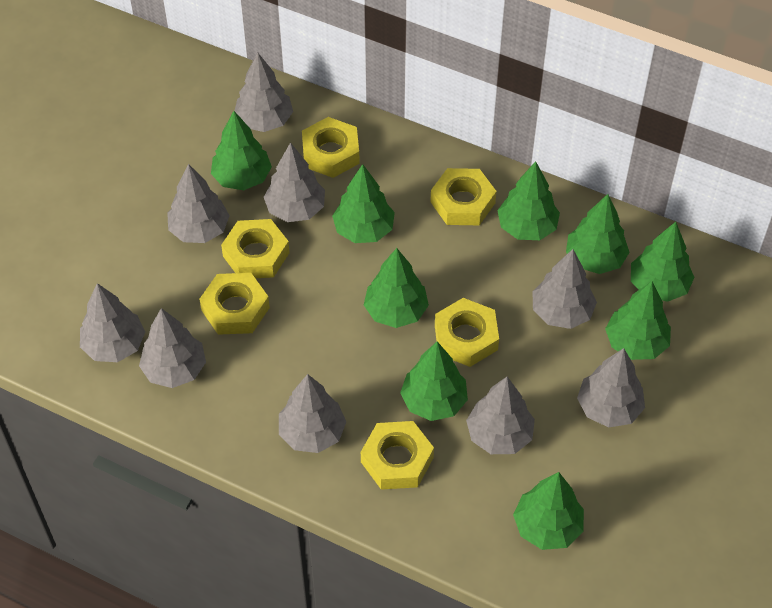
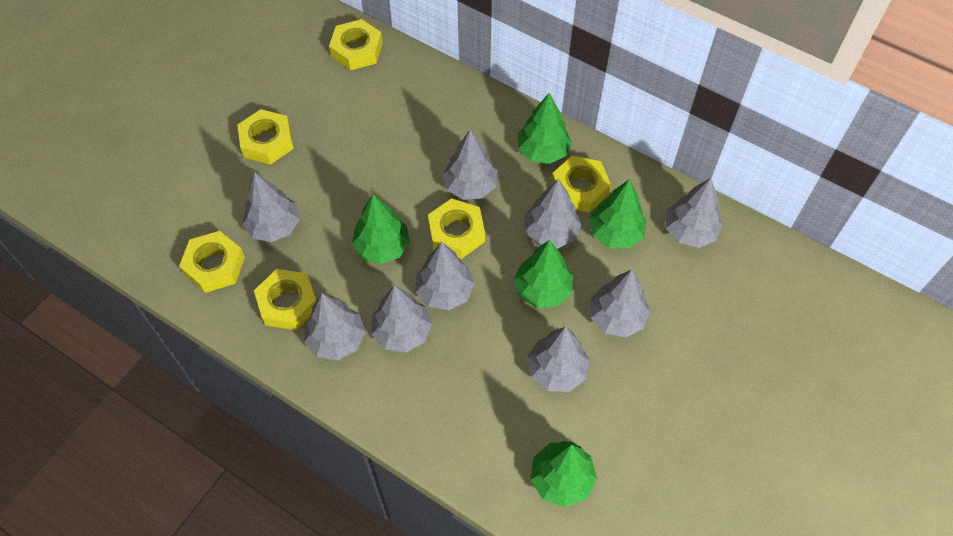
green tree: 9 -> 5

